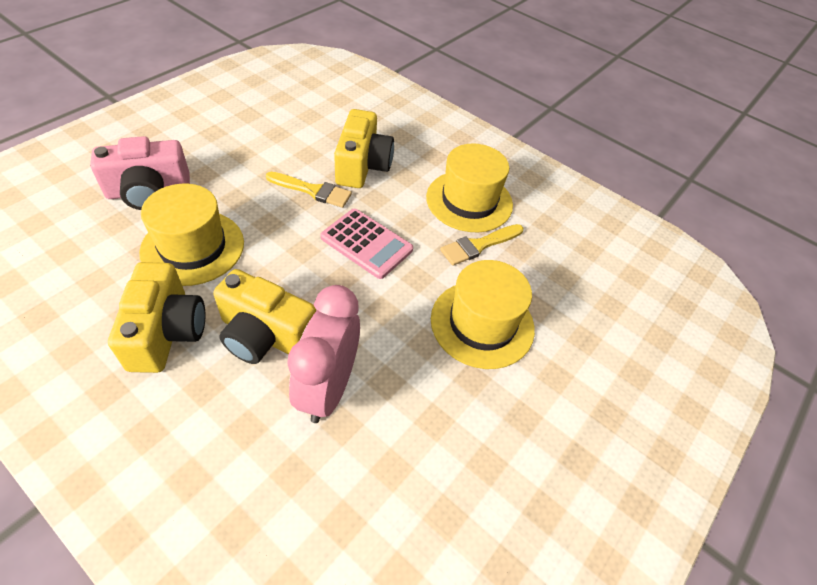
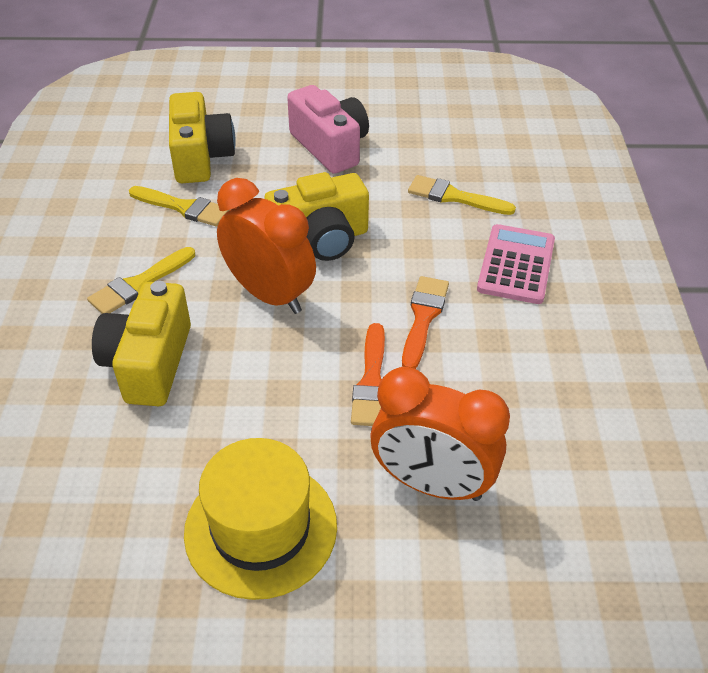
orange brush: 0 -> 2
orange clock: 0 -> 2
pink clock: 1 -> 0
yellow brush: 2 -> 3
yellow hat: 3 -> 1

